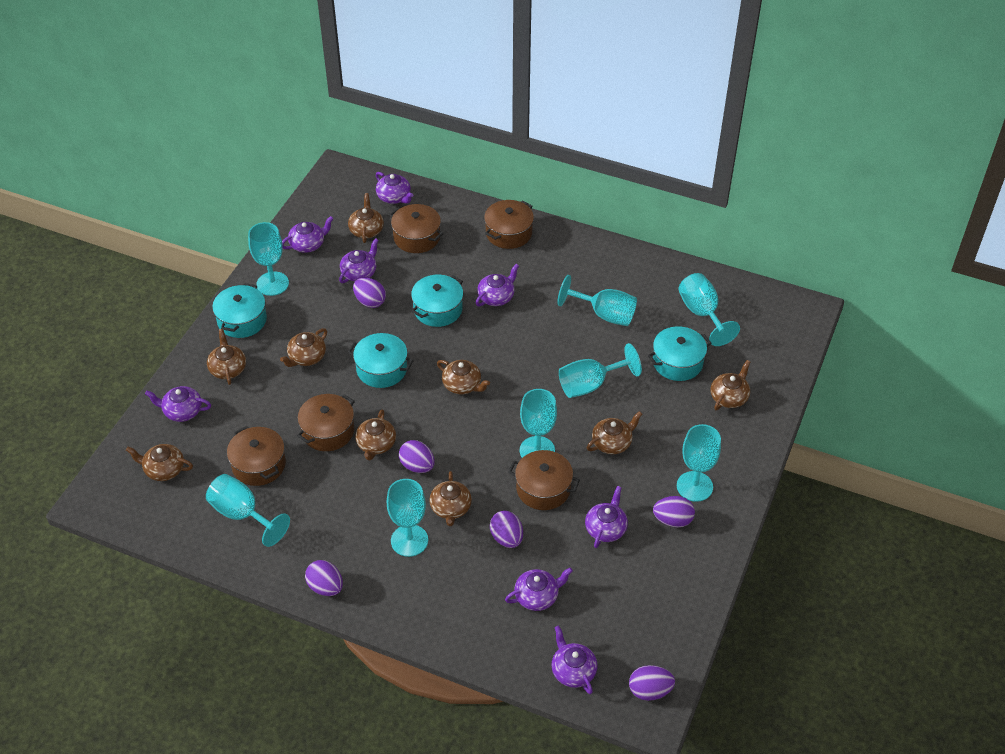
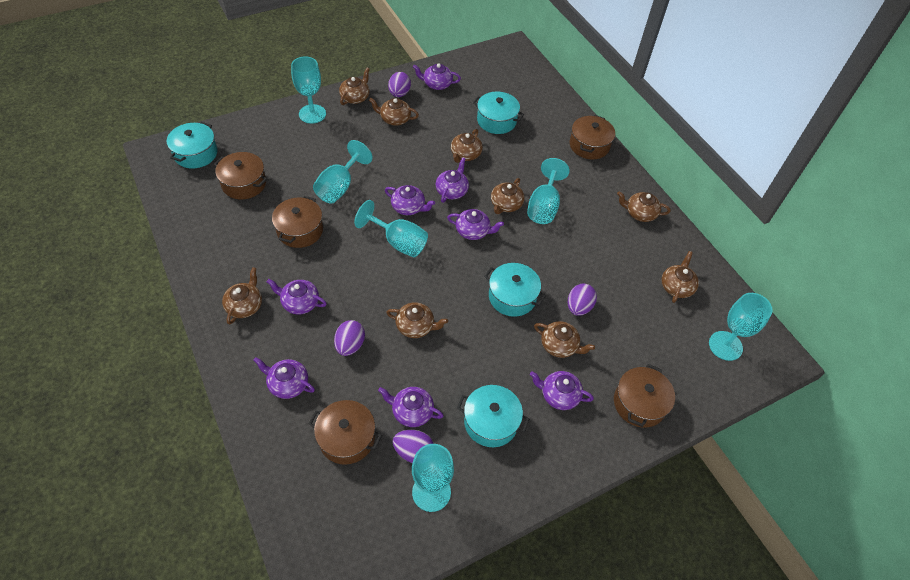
purple egg: 6 -> 4
turquoise goblet: 8 -> 6

